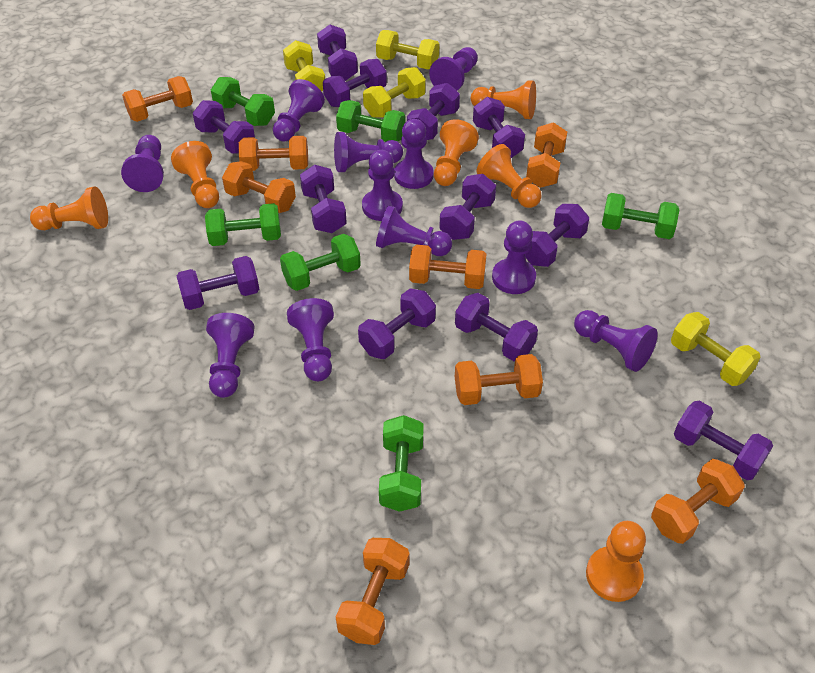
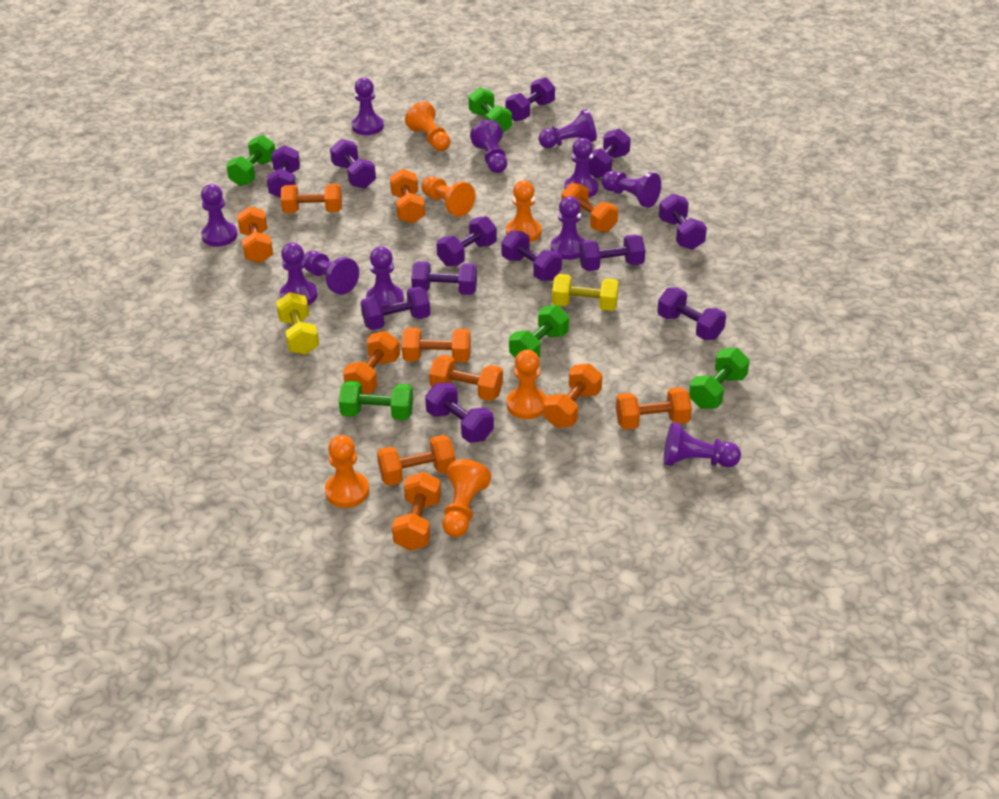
green dumbbell: 6 -> 5
orange dumbbell: 8 -> 11
yellow dumbbell: 4 -> 2

